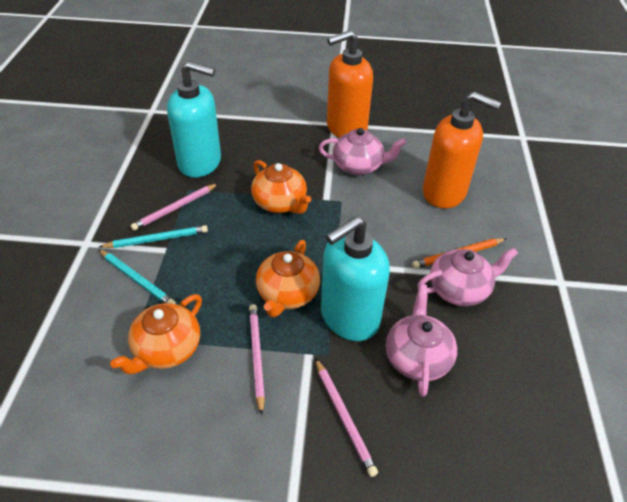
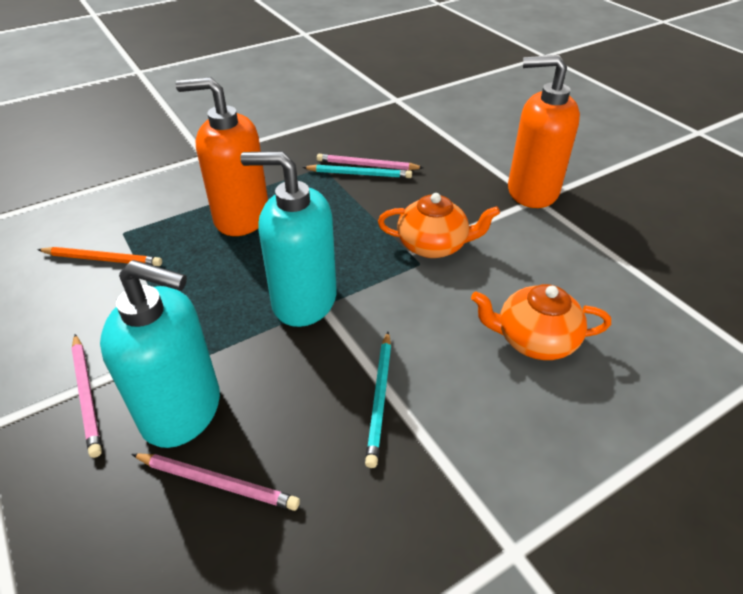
orange teapot: 3 -> 2
pink teapot: 3 -> 0

